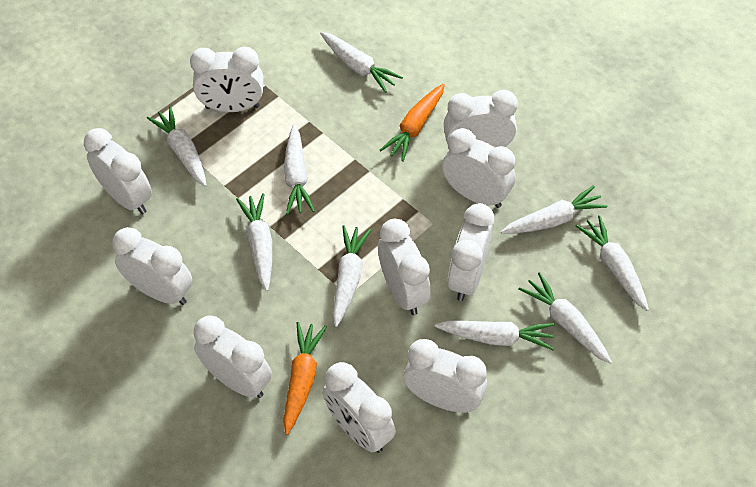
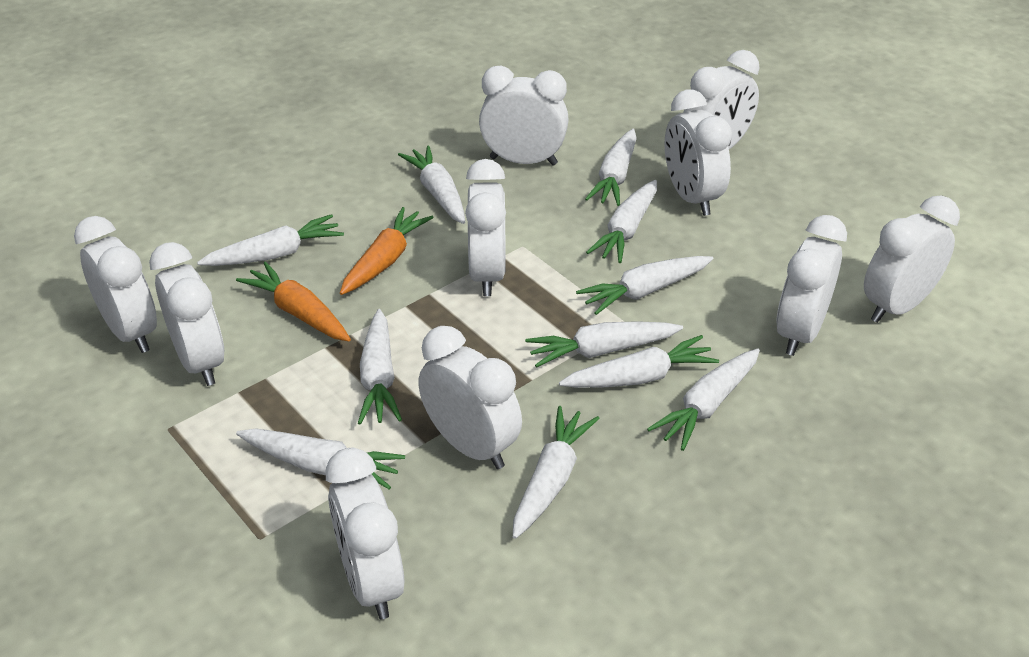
white carrot: 9 -> 11

